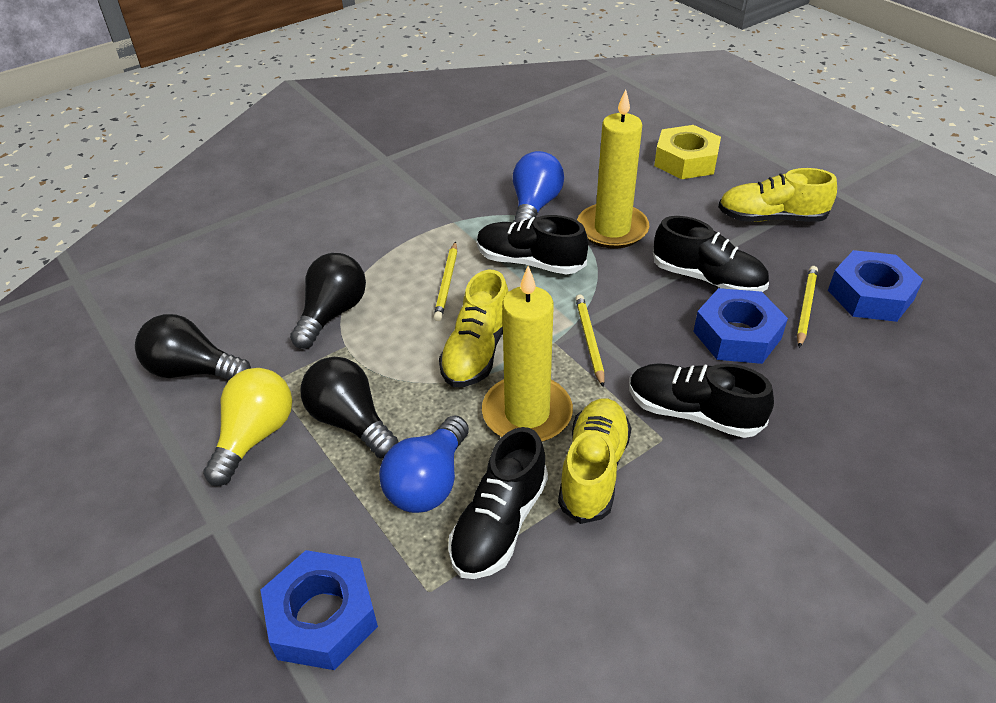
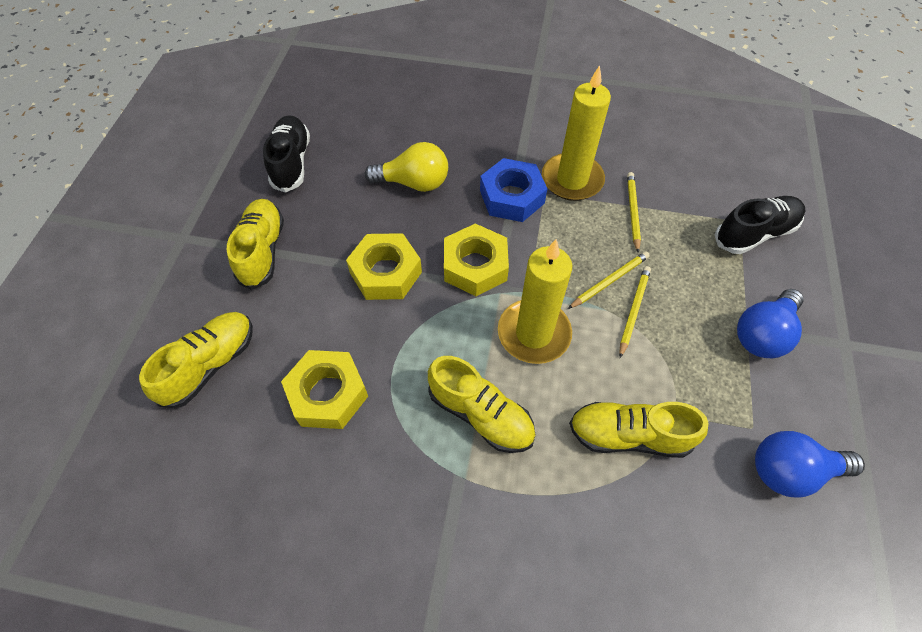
black light bulb: 3 -> 0
black shoe: 4 -> 2
blue nut: 3 -> 1
yellow nut: 1 -> 3
yellow shoe: 3 -> 4

